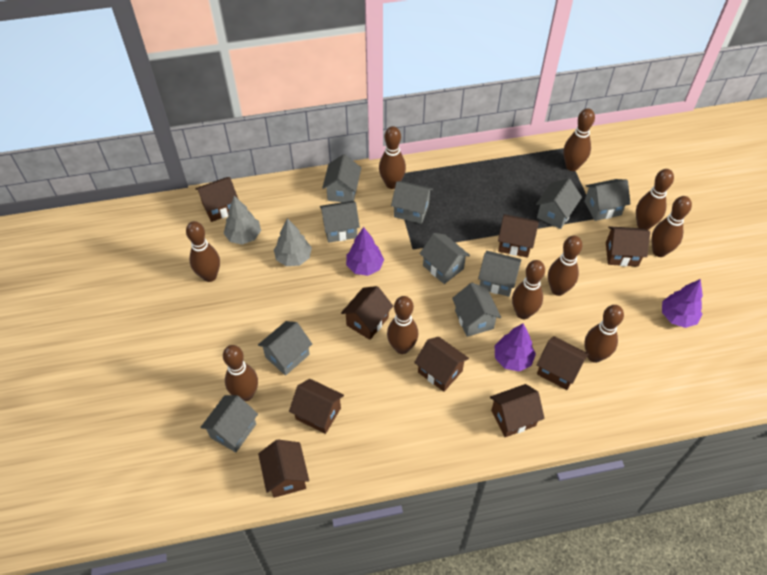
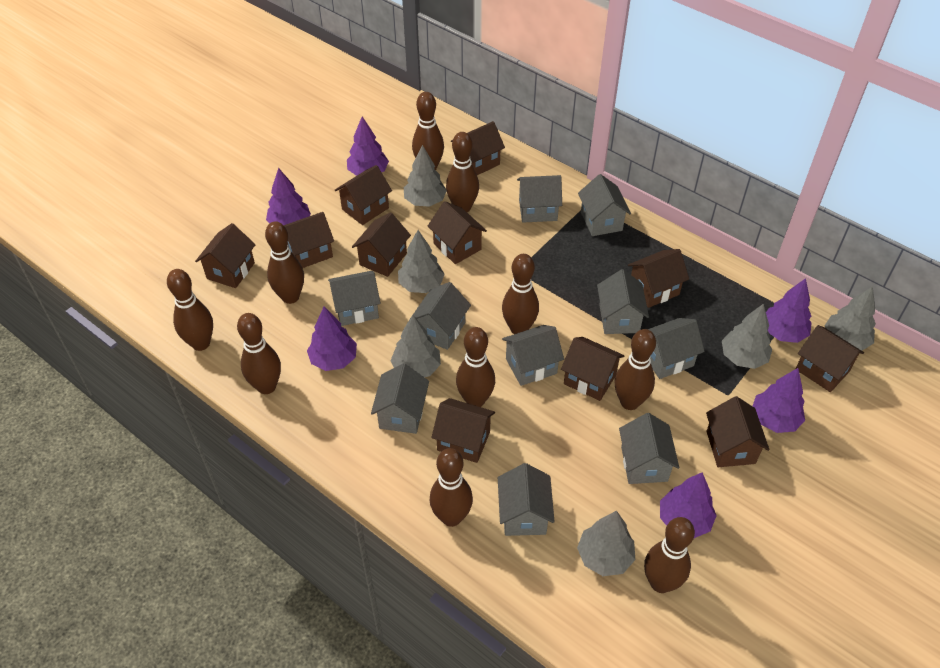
brown house: 9 -> 11
grey tree: 2 -> 6
purple tree: 3 -> 6

